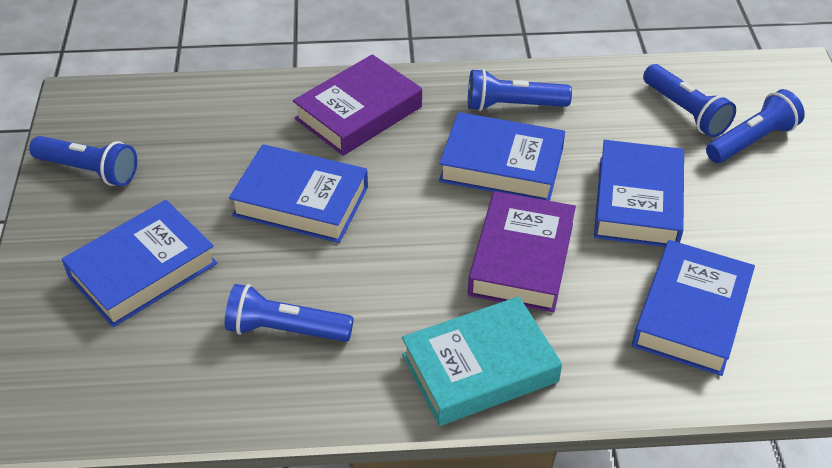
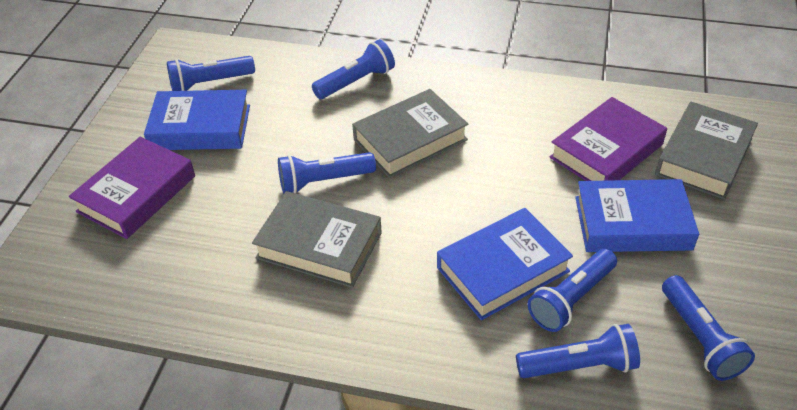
blue book: 5 -> 3
blue flashlight: 5 -> 6
grey book: 0 -> 3
turquoise book: 1 -> 0

